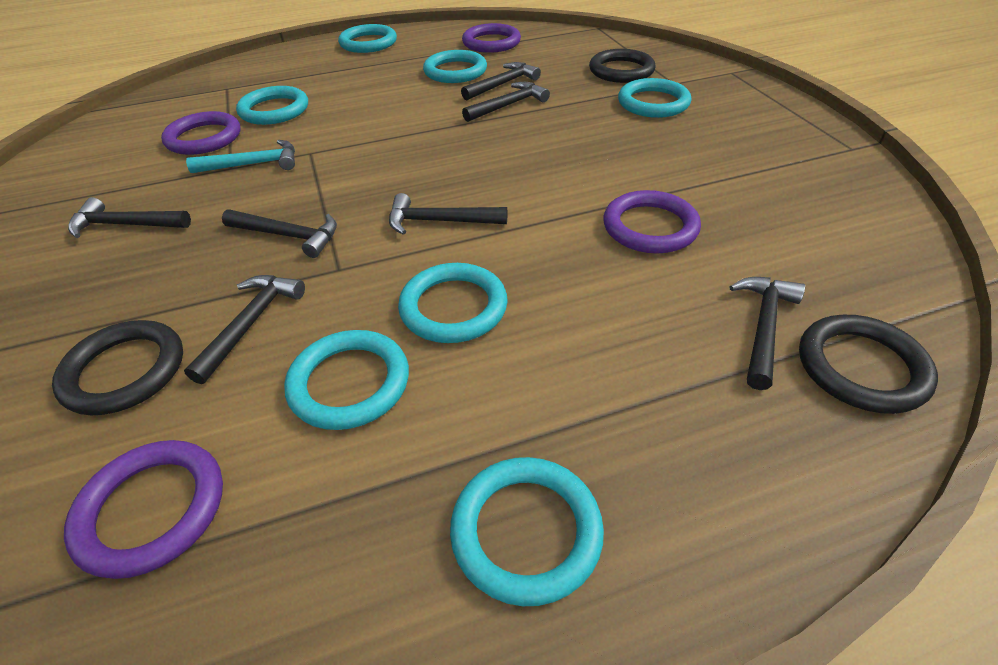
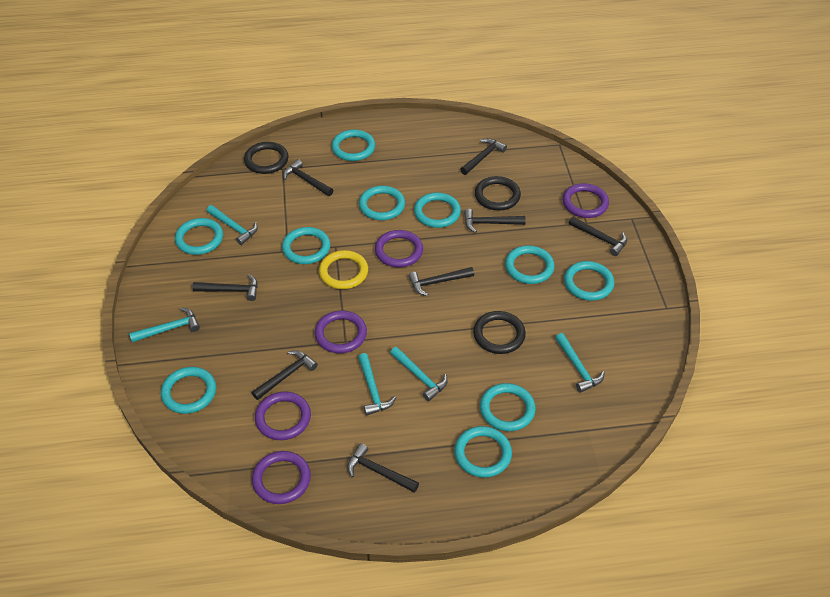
black hammer: 7 -> 8
purple ring: 4 -> 5
turquoise hammer: 1 -> 5
turquoise ring: 7 -> 10
yellow ring: 0 -> 1

